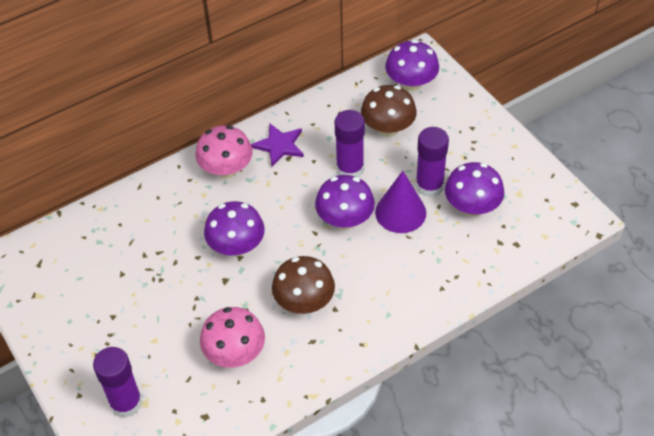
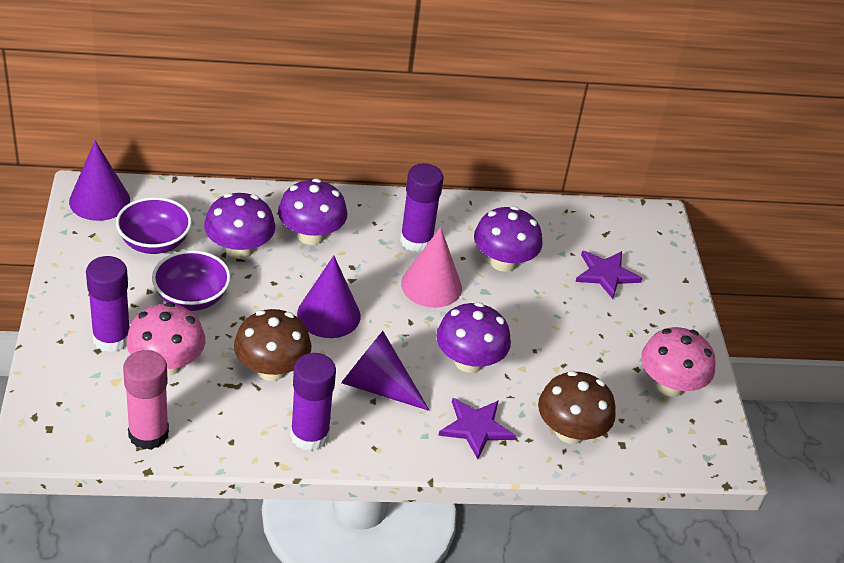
pink cone: 0 -> 1
pink glue stick: 0 -> 1
purple bowl: 0 -> 2
purple cone: 1 -> 3
purple star: 1 -> 2

